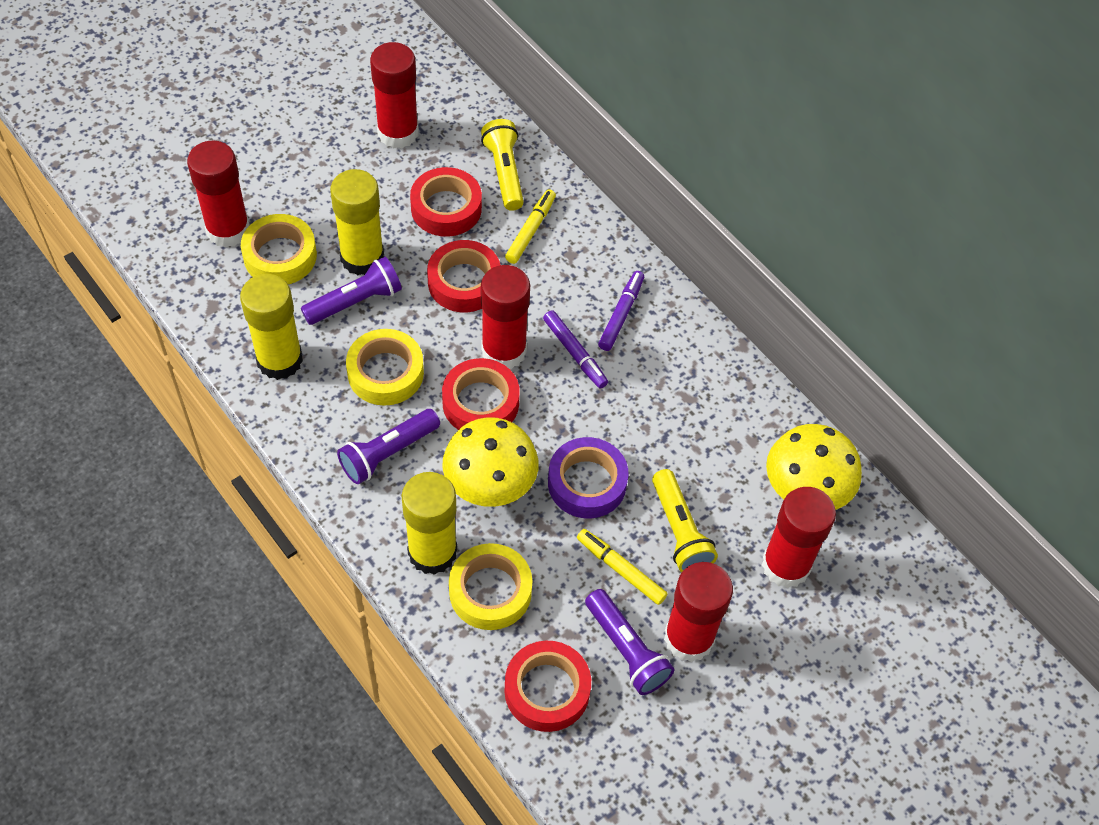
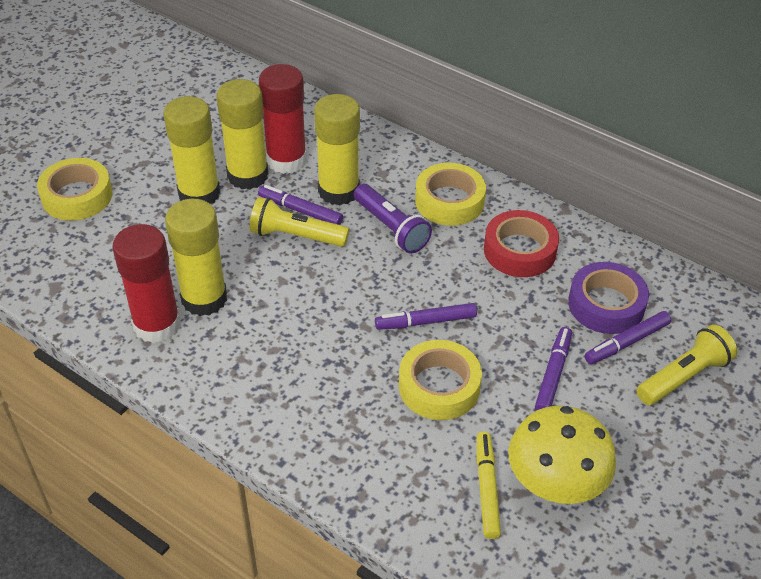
purple flashlight: 3 -> 1
purple marker: 2 -> 4
red glue stick: 5 -> 2
red tape: 4 -> 1
yellow glue stick: 3 -> 4
yellow marker: 2 -> 1
yellow mushroom: 2 -> 1

